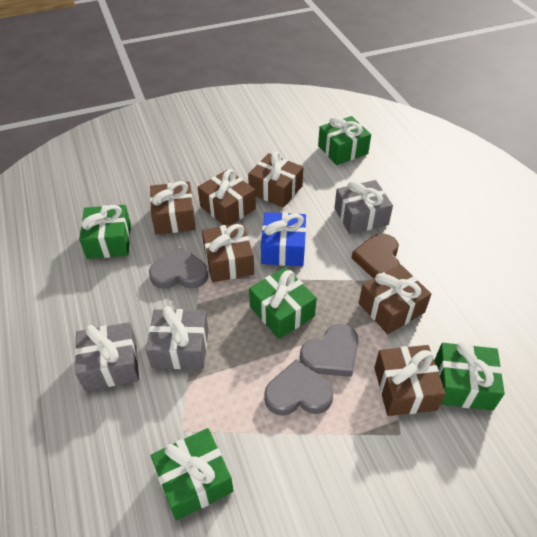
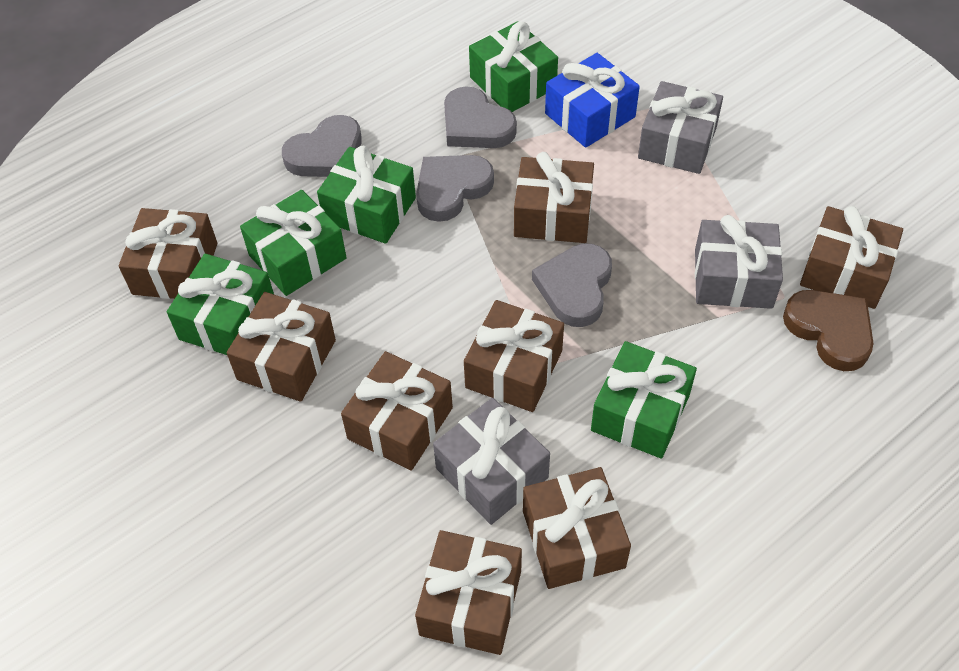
brown gift: 6 -> 8
grey heart: 3 -> 4

